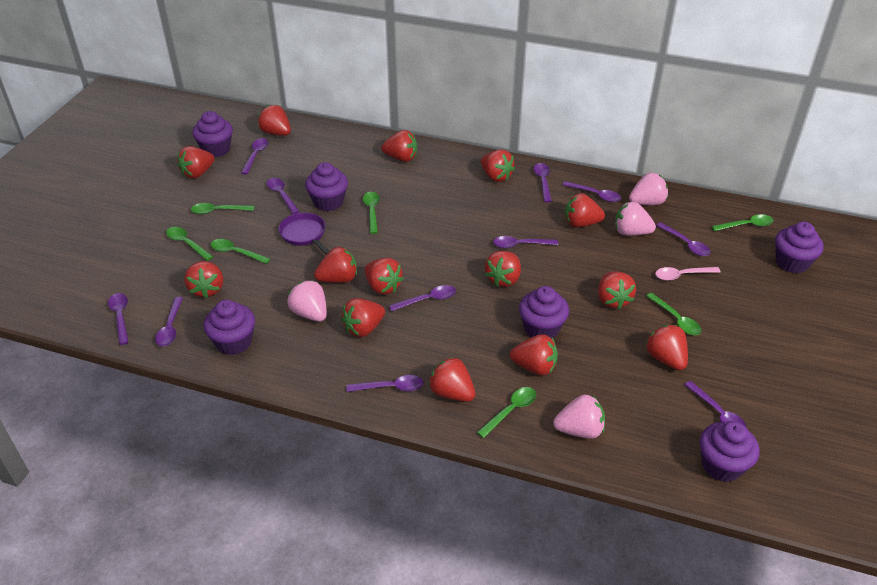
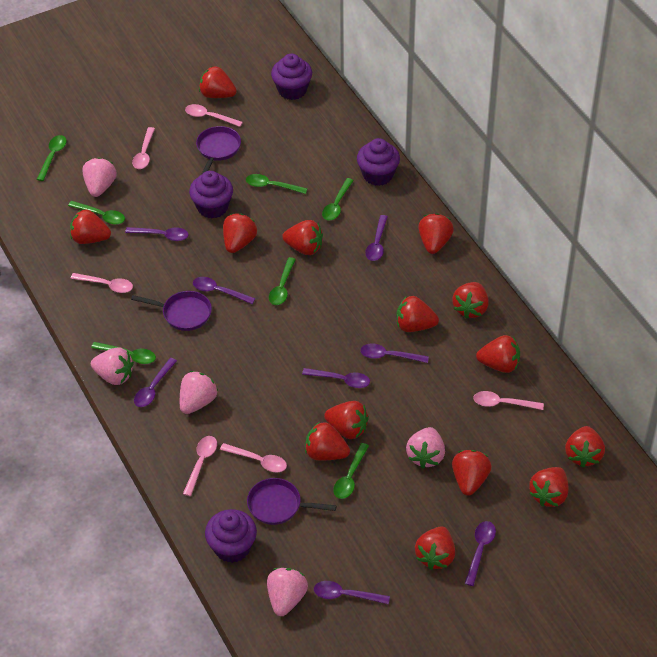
pink spoon: 1 -> 6
pink strawberry: 4 -> 5
purple cupcake: 6 -> 4
purple pan: 1 -> 3
purple spoon: 11 -> 8

